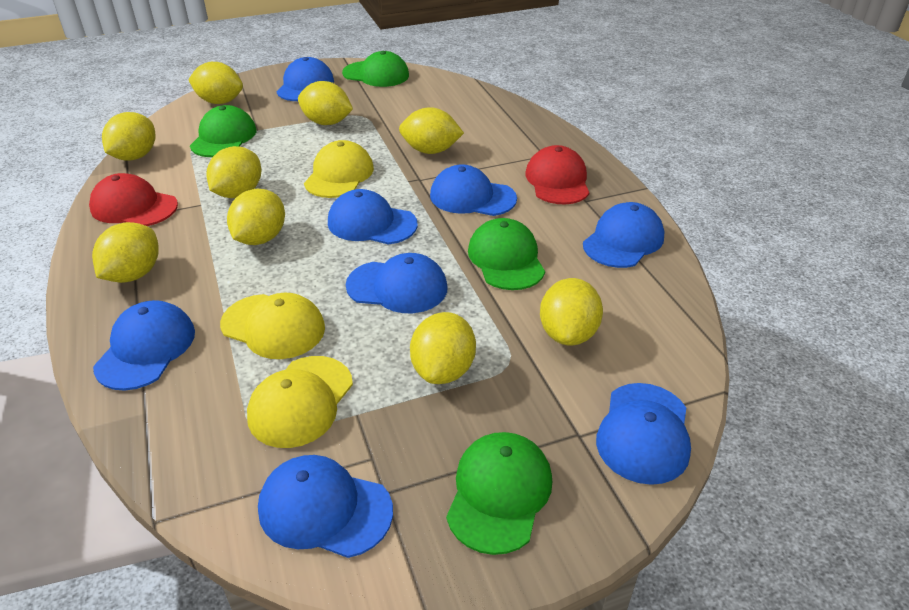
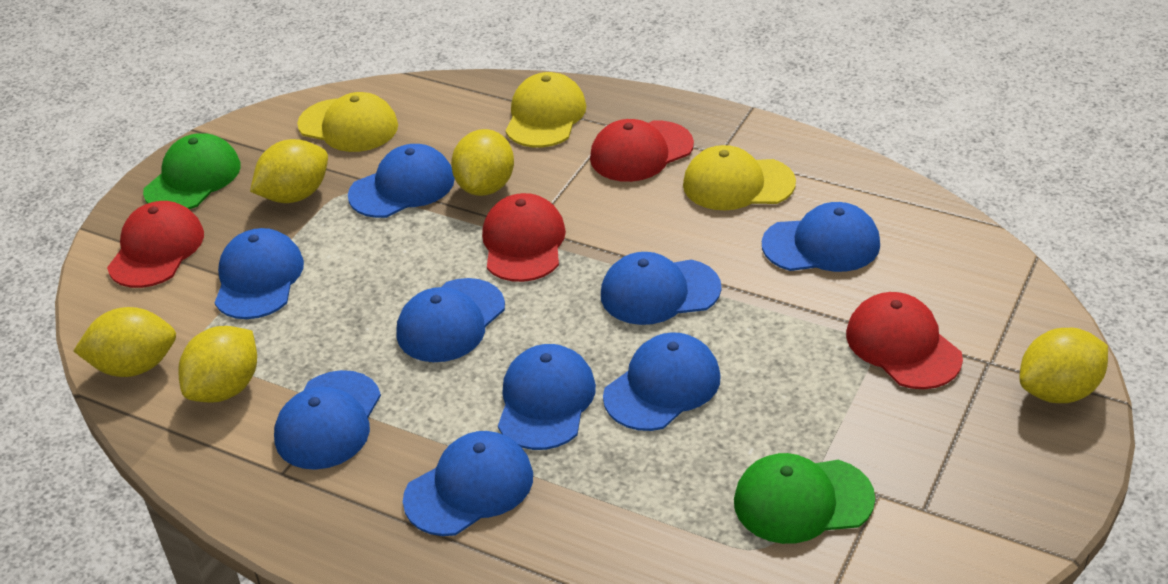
blue cap: 8 -> 9
green cap: 4 -> 2
red cap: 2 -> 4
yellow lemon: 9 -> 5

